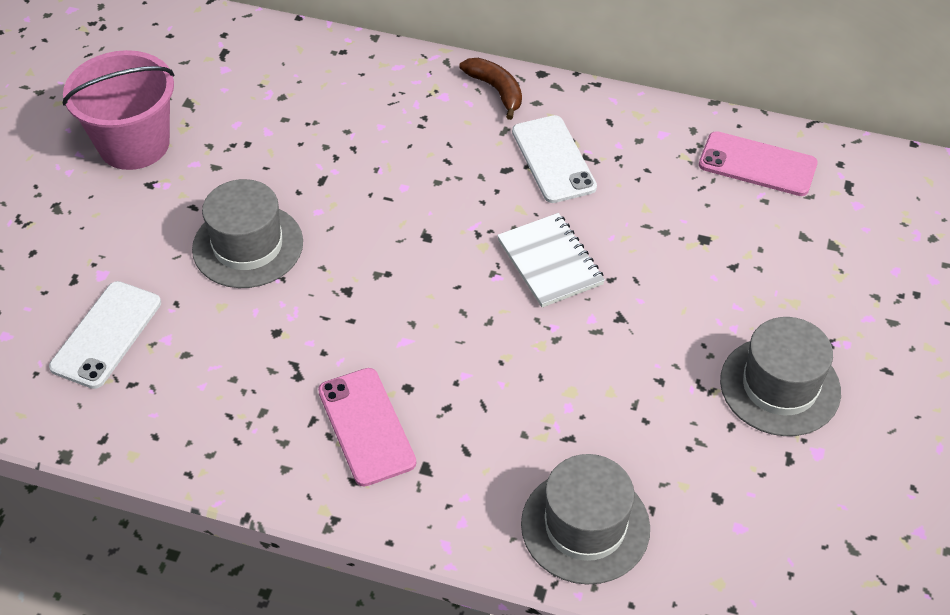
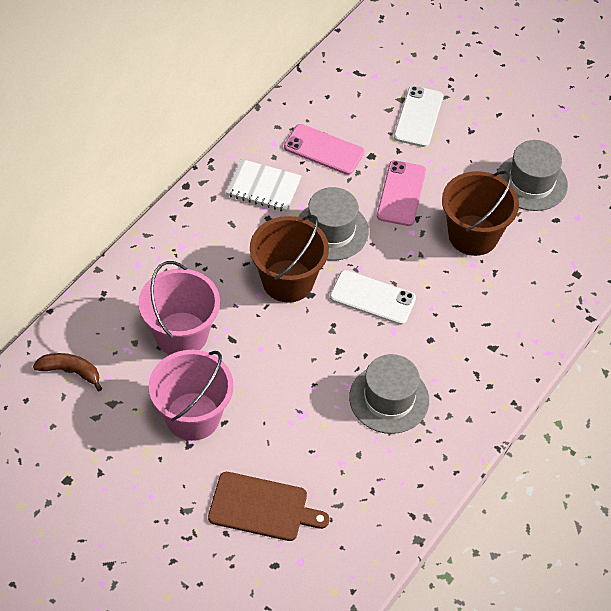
brown bucket: 0 -> 2
brown cutting board: 0 -> 1
pink bucket: 1 -> 2

